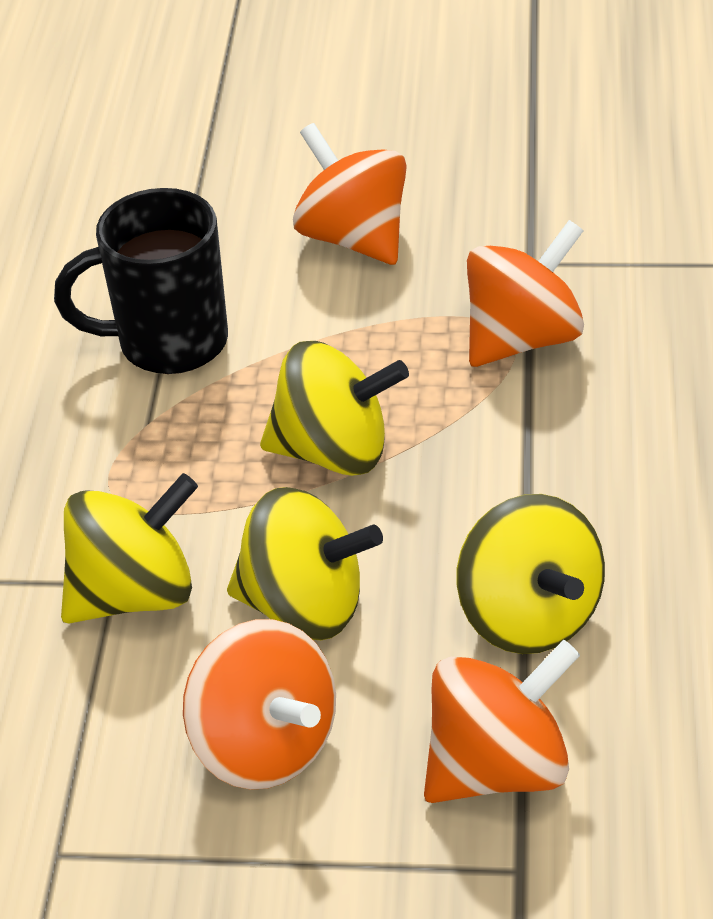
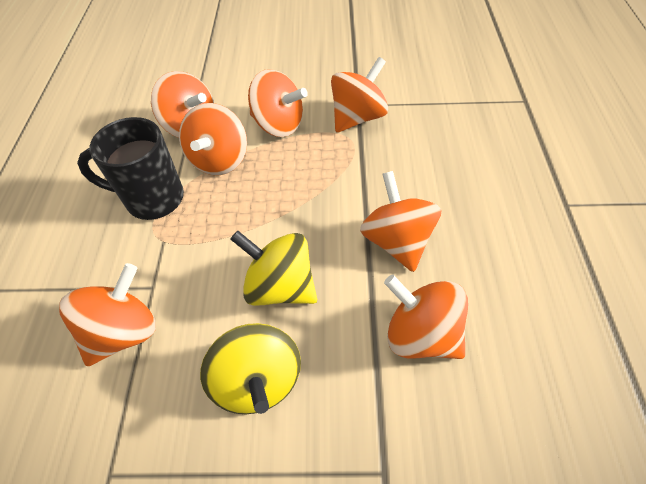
orange spinning top: 4 -> 7
yellow spinning top: 4 -> 2

